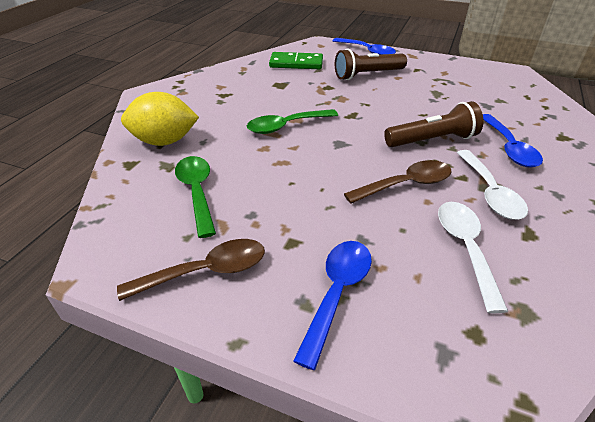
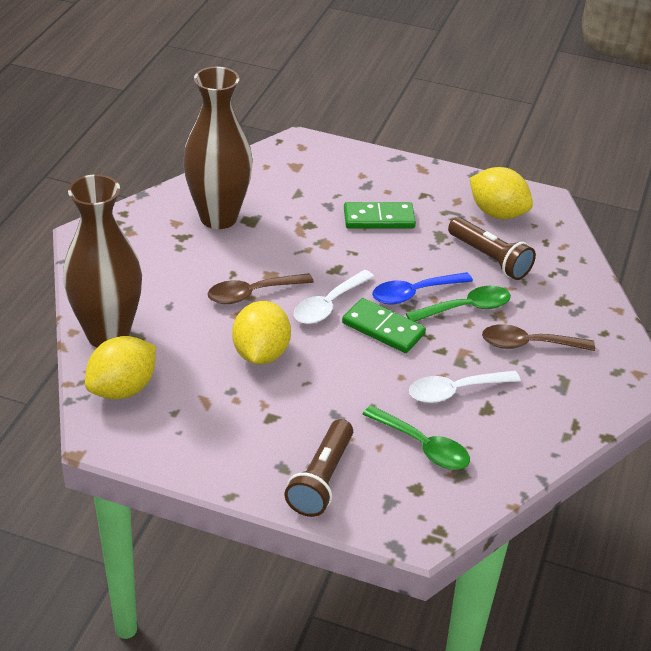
blue spoon: 3 -> 1
brown vase: 0 -> 2
green domino: 1 -> 2
yellow lemon: 1 -> 3

